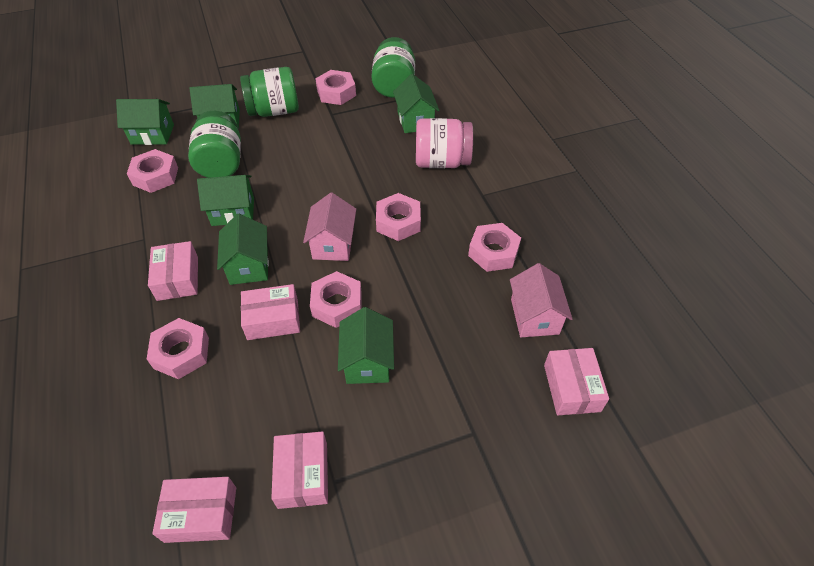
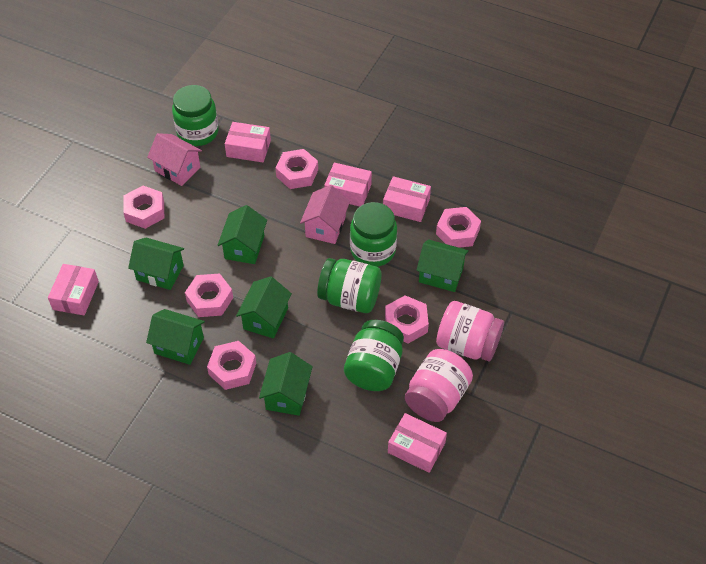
green jar: 3 -> 4
pink jar: 1 -> 2

